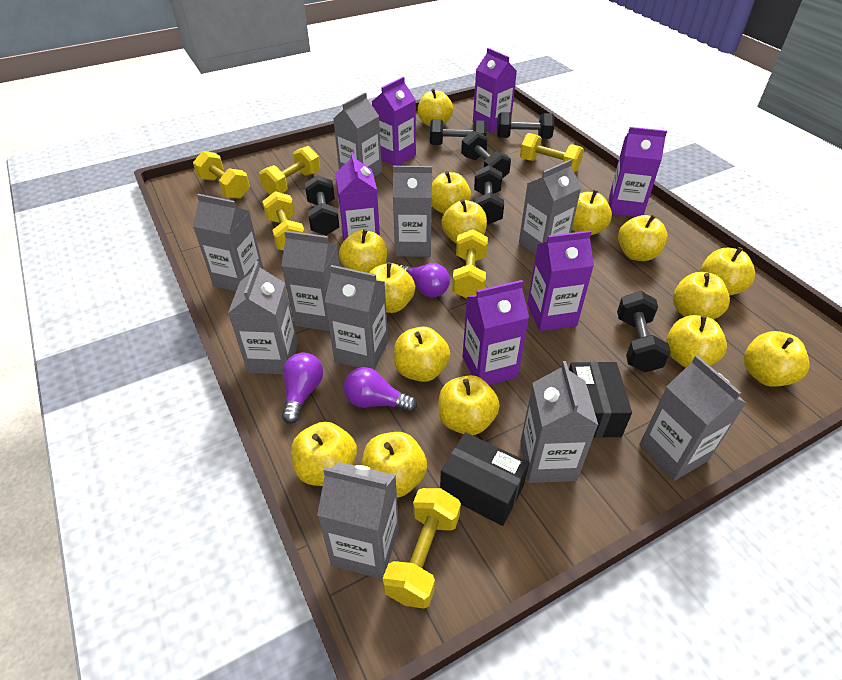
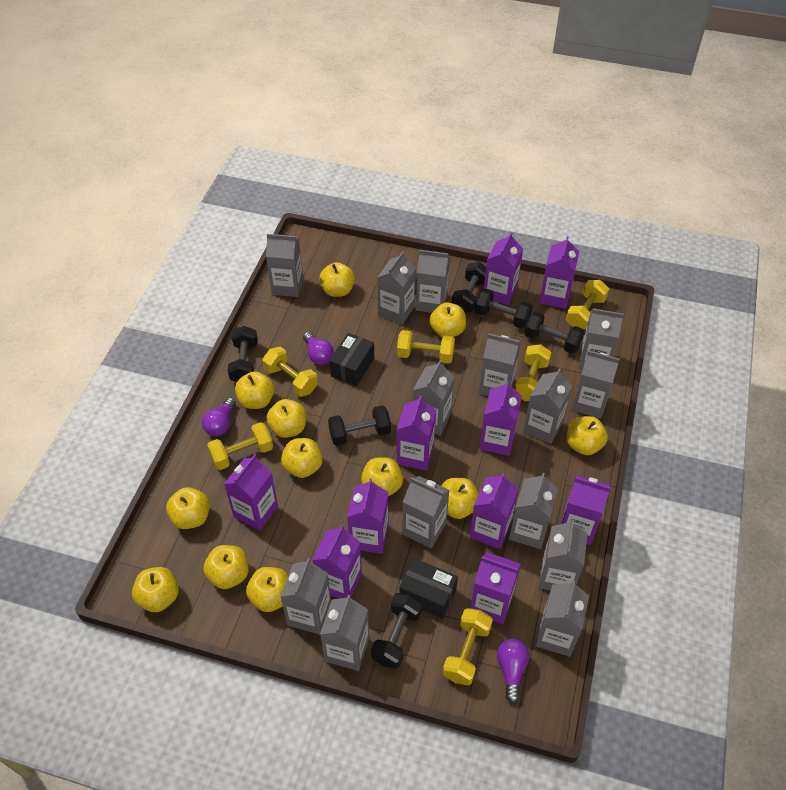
grey carton: 10 -> 14
purple carton: 6 -> 10
yellow apple: 15 -> 12

